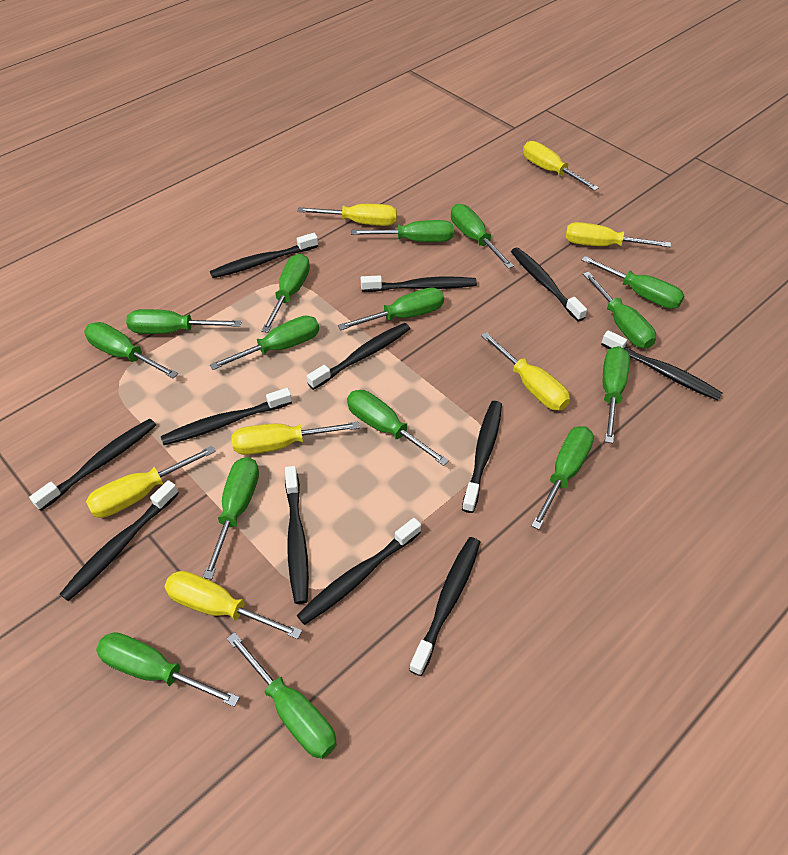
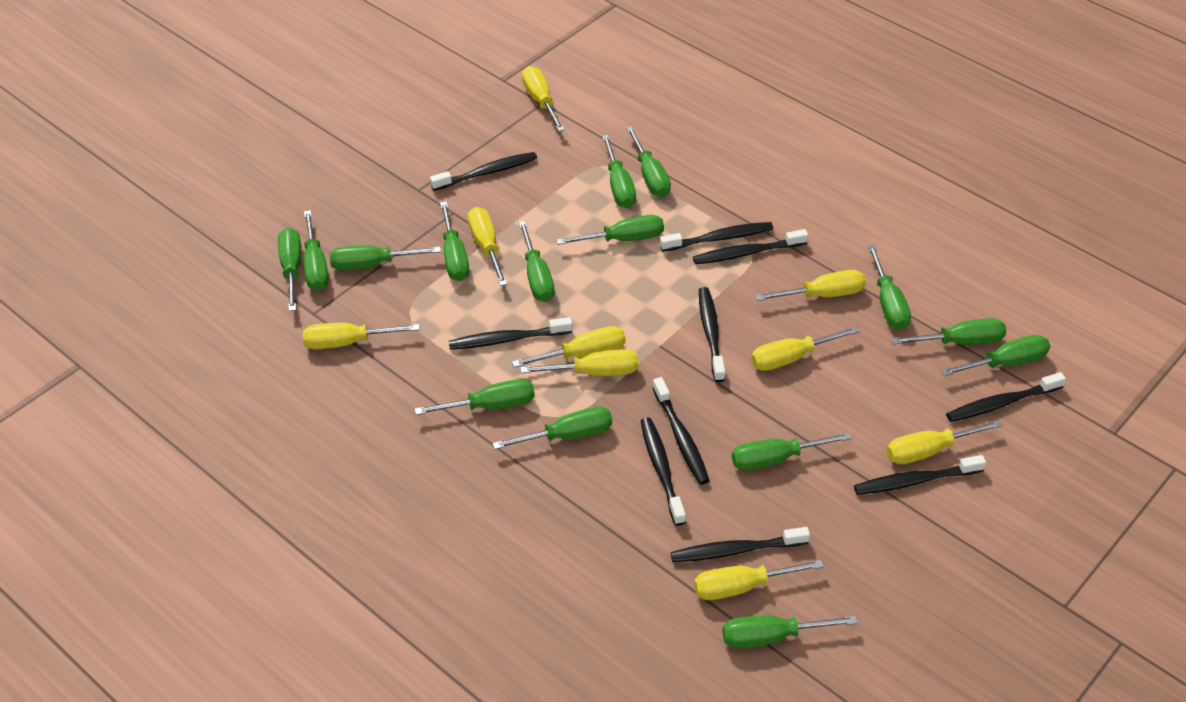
black toothbrush: 12 -> 10
yellow screwdriver: 7 -> 9

